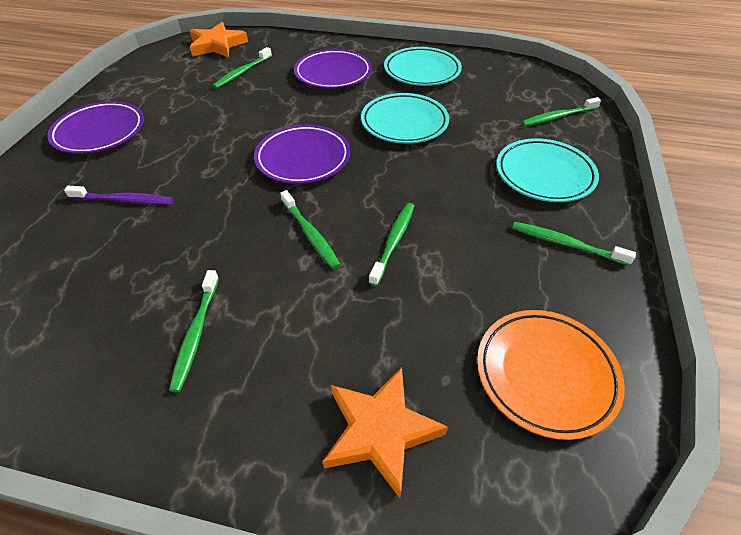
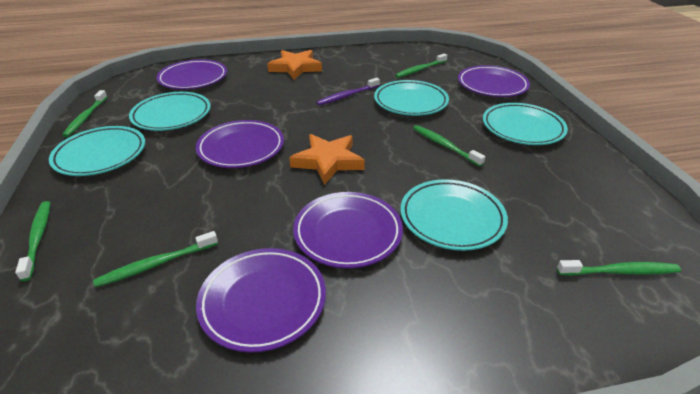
orange plate: 1 -> 0
purple plate: 3 -> 5
turquoise plate: 3 -> 5

